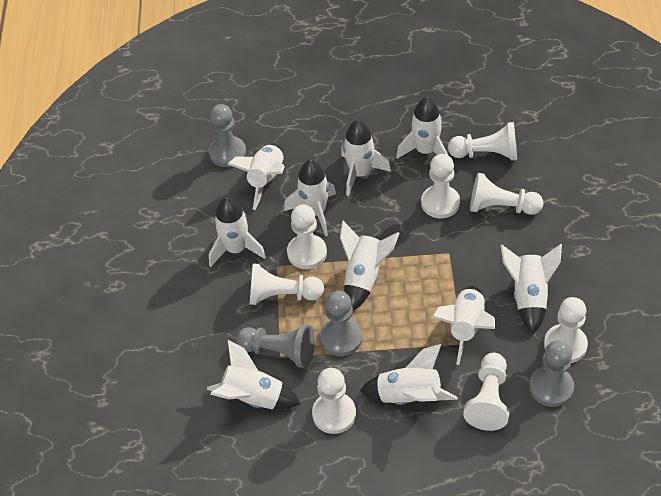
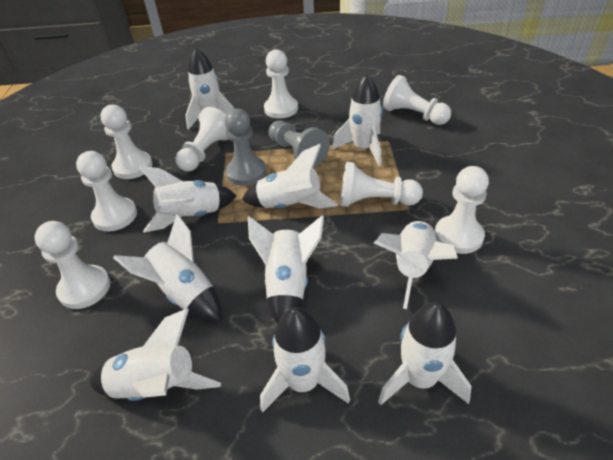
grey pawn: 4 -> 2

